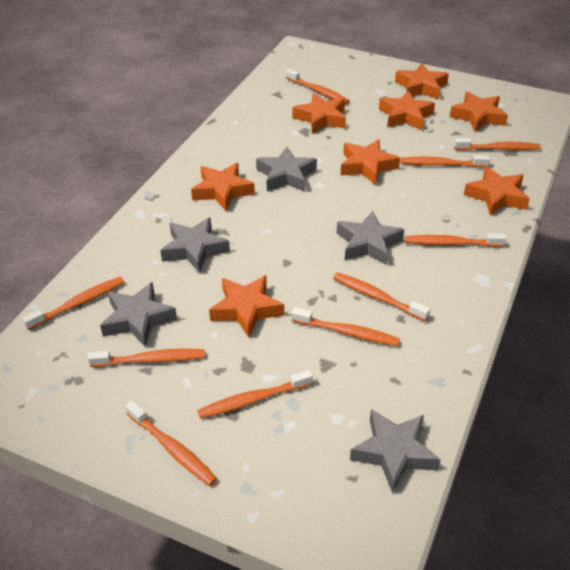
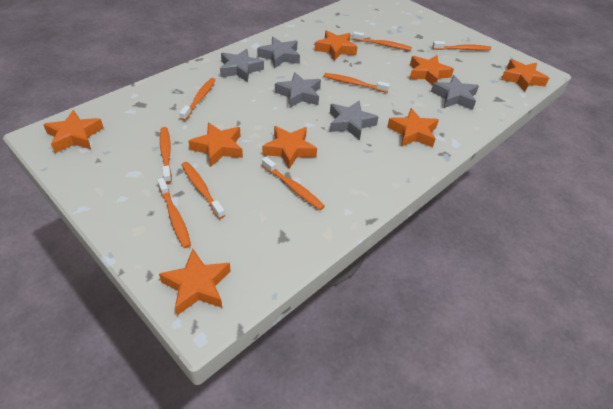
orange toothbrush: 10 -> 8

